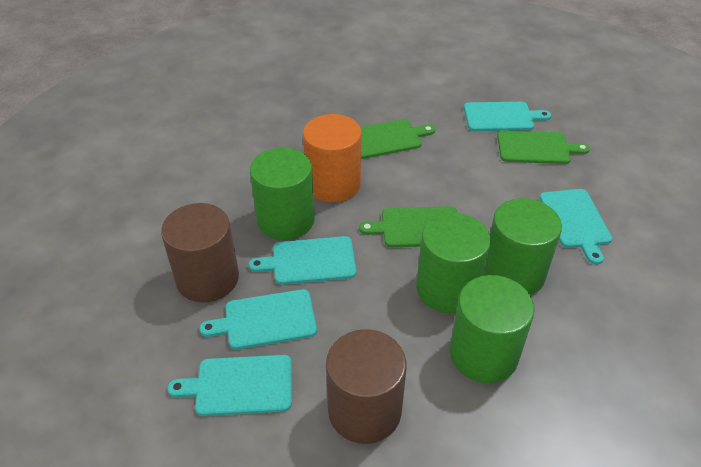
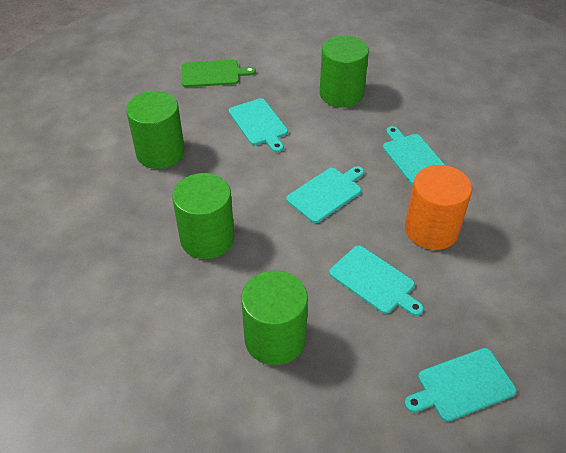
brown cylinder: 2 -> 0
green cutting board: 3 -> 1

